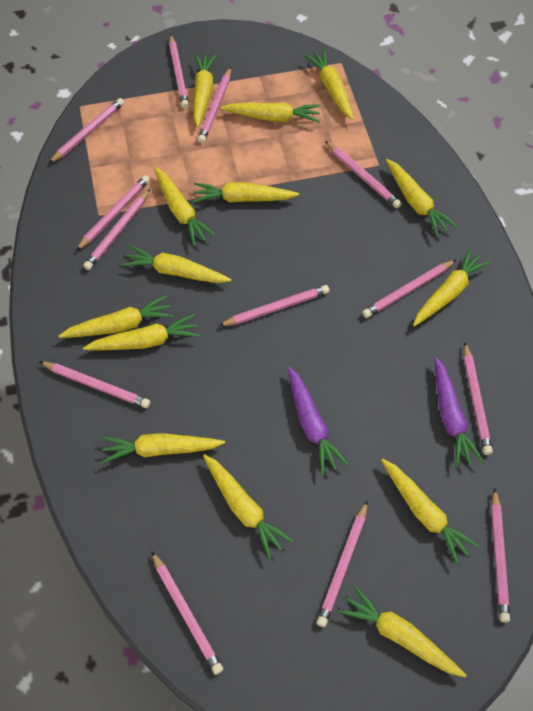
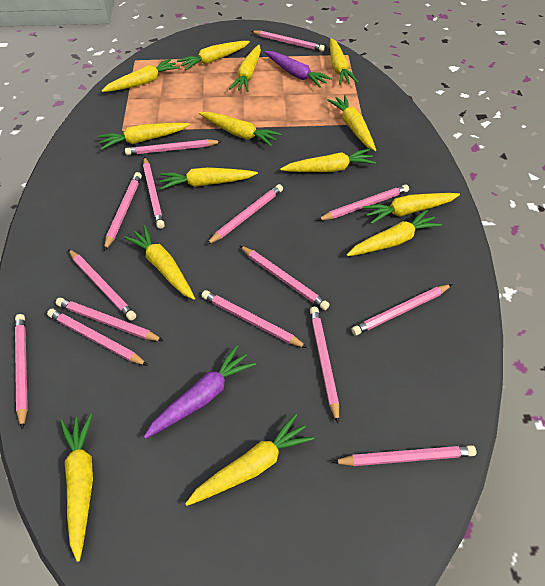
pink pencil: 13 -> 15

